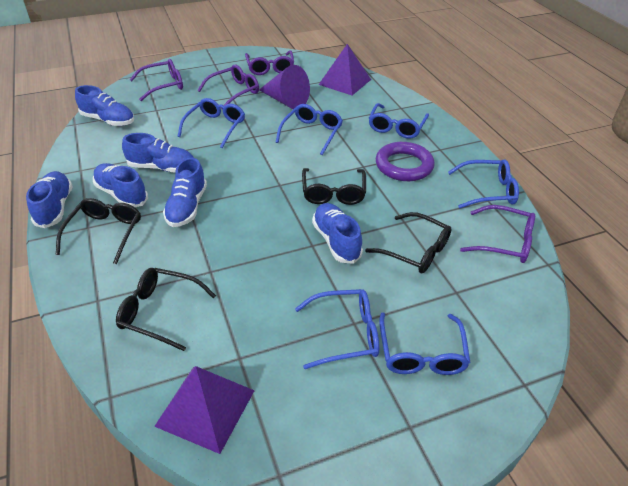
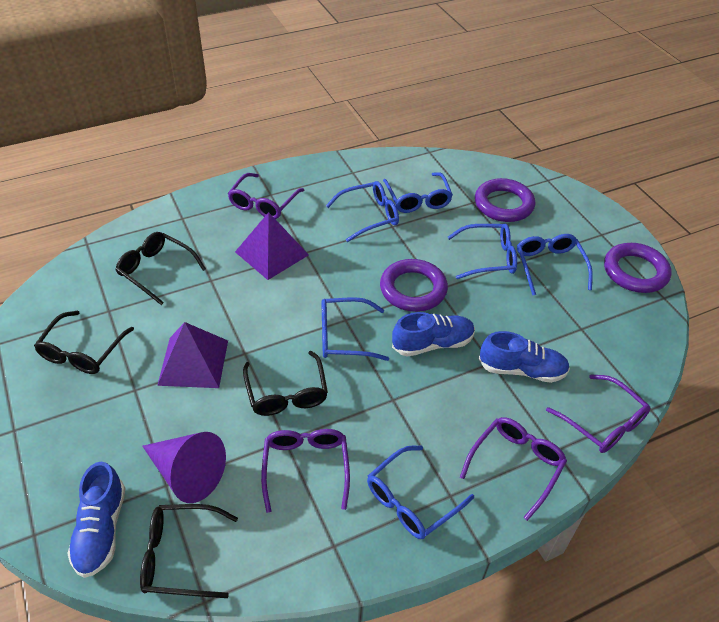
blue shoe: 6 -> 3
purple ring: 1 -> 3

